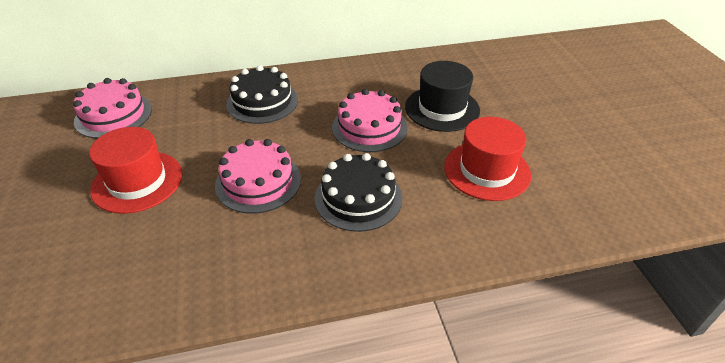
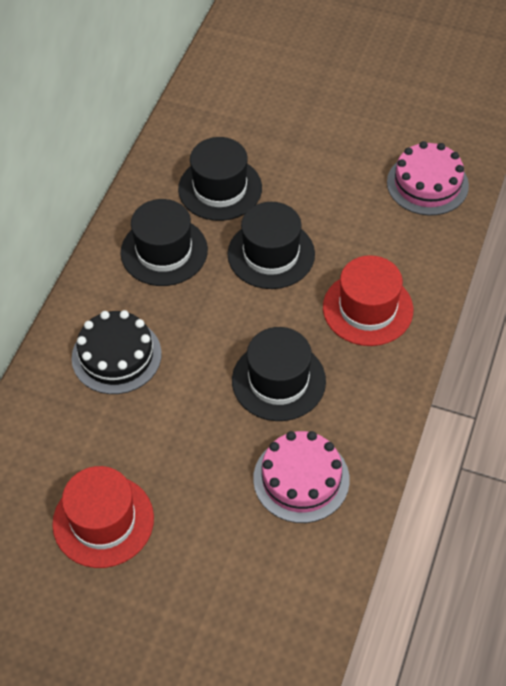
black cake: 2 -> 1
black hat: 1 -> 4
pink cake: 3 -> 2

